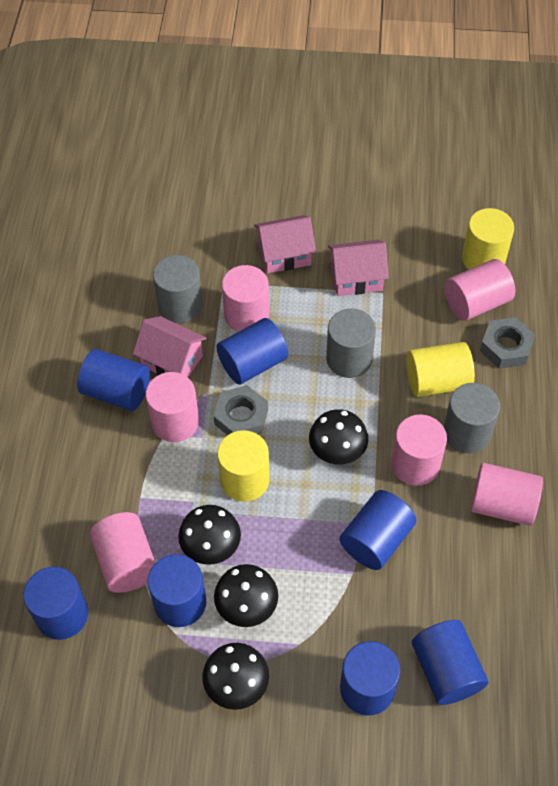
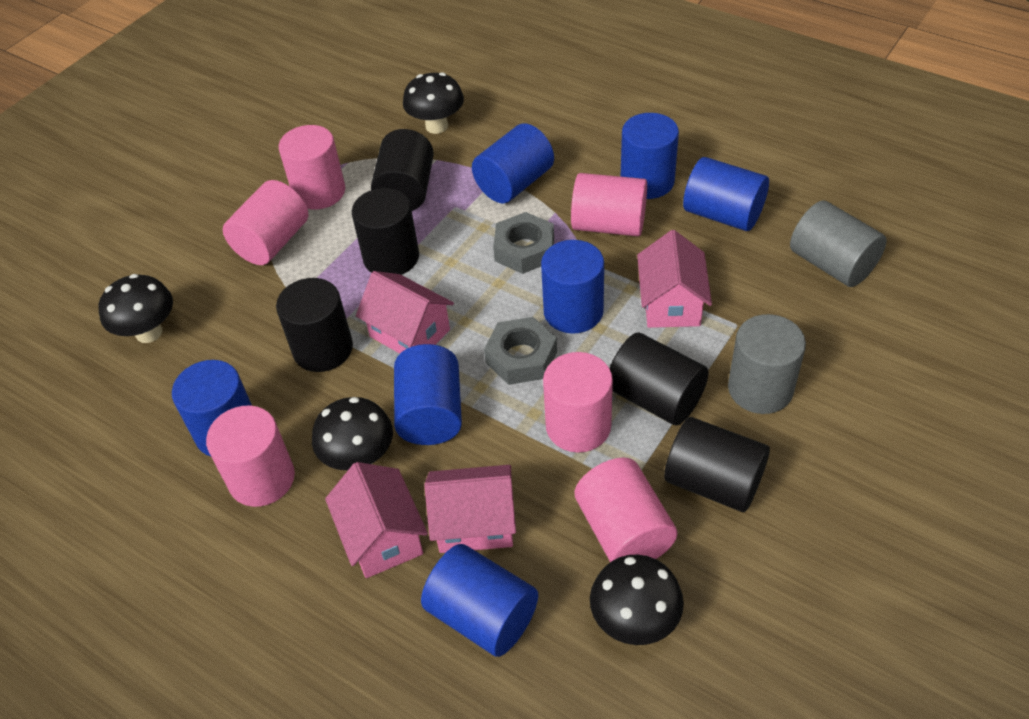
black cylinder: 0 -> 5
grey cylinder: 3 -> 2
pink house: 3 -> 4
yellow cylinder: 3 -> 0

